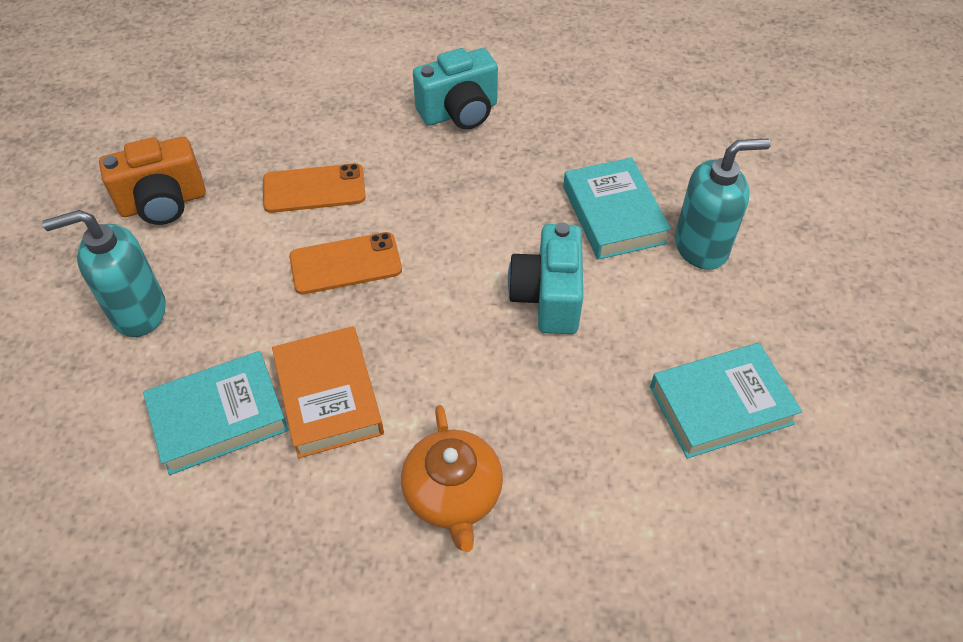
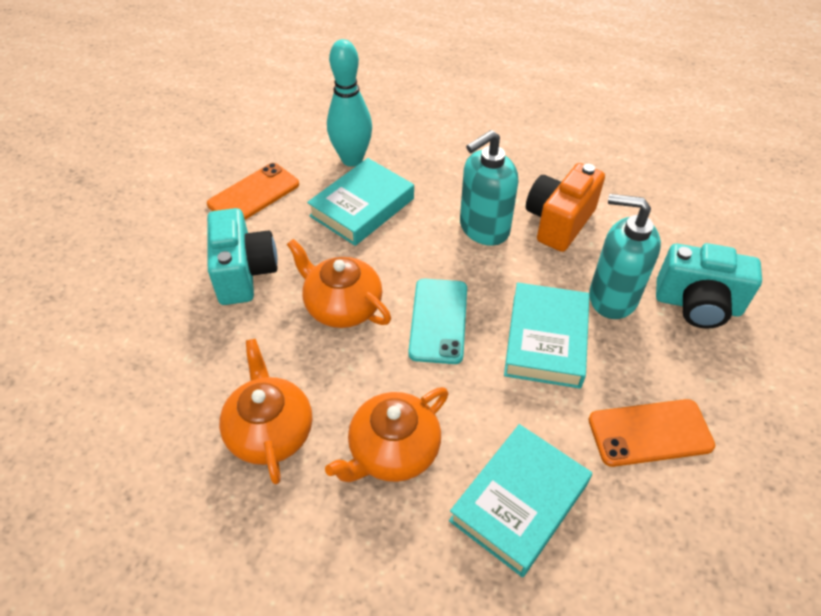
orange book: 1 -> 0
orange teapot: 1 -> 3
turquoise bowling pin: 0 -> 1
turquoise phone: 0 -> 1

